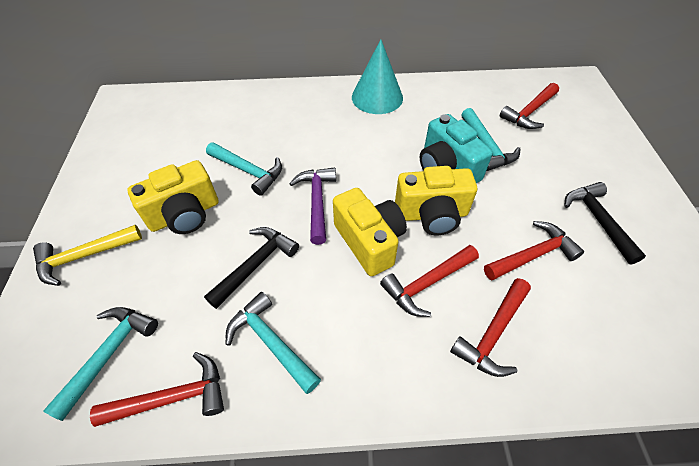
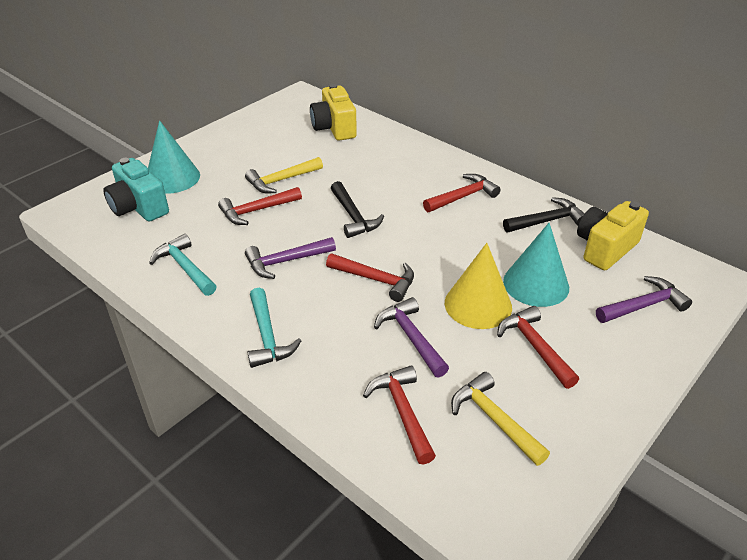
purple hammer: 1 -> 3
turquoise cone: 1 -> 2
turquoise hammer: 4 -> 2
yellow camera: 3 -> 2
yellow cone: 0 -> 1
yellow hammer: 1 -> 2

